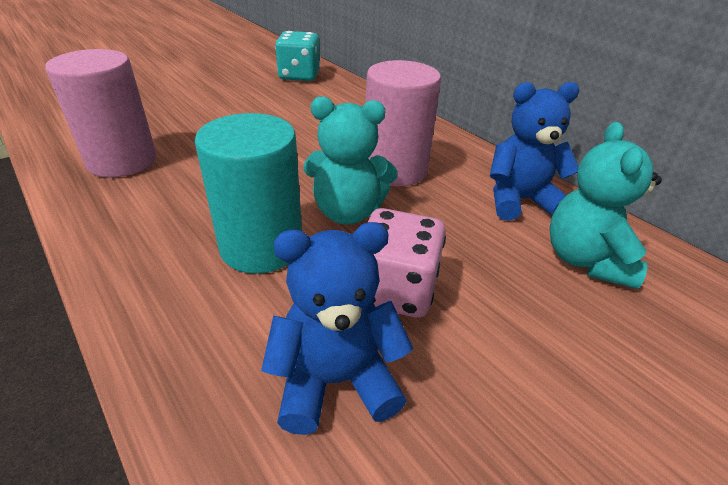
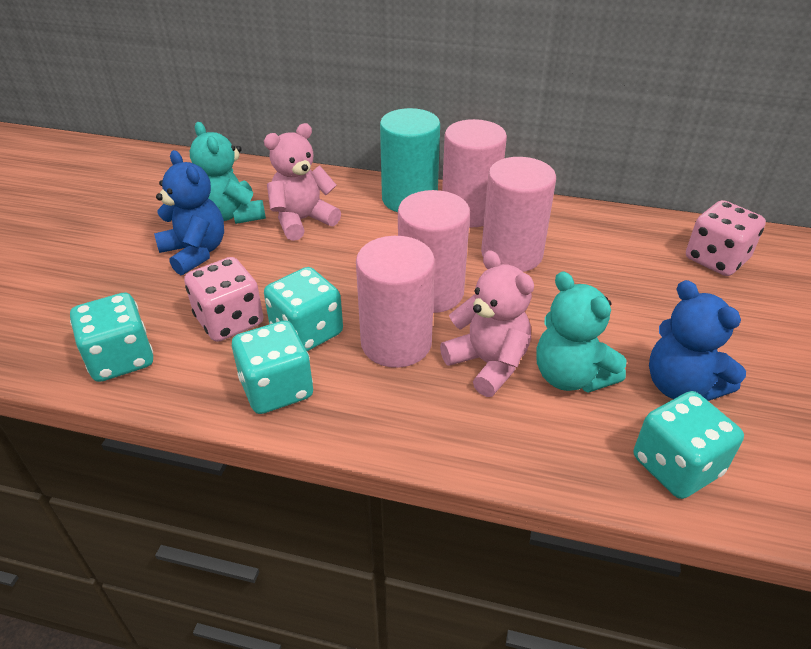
pink cylinder: 2 -> 4
pink dice: 1 -> 2
pink teddy bear: 0 -> 2
turquoise dice: 1 -> 4

